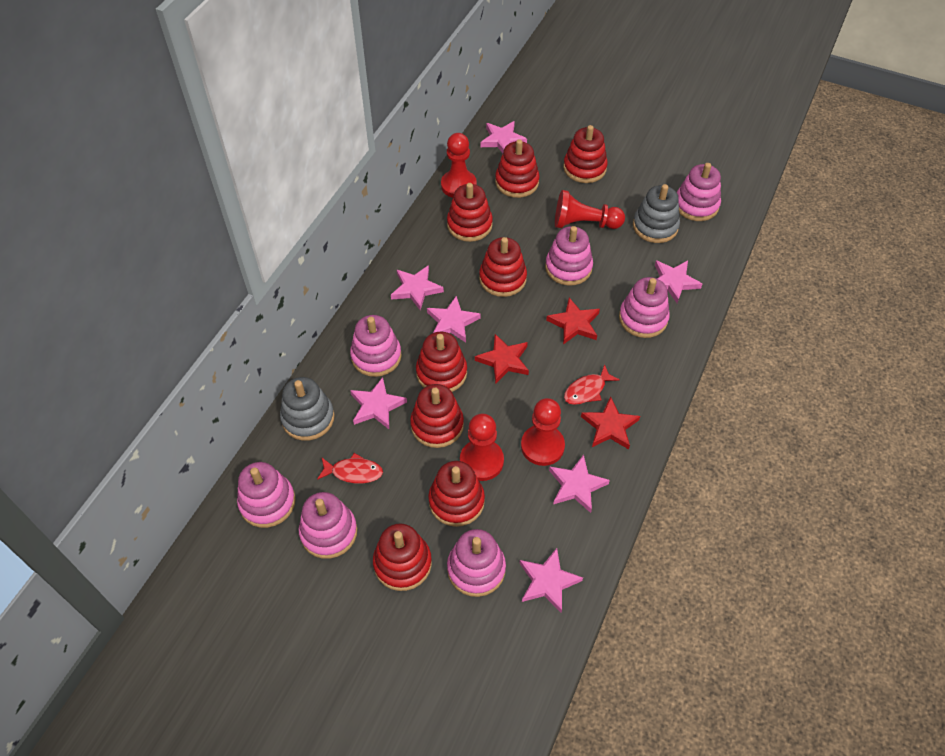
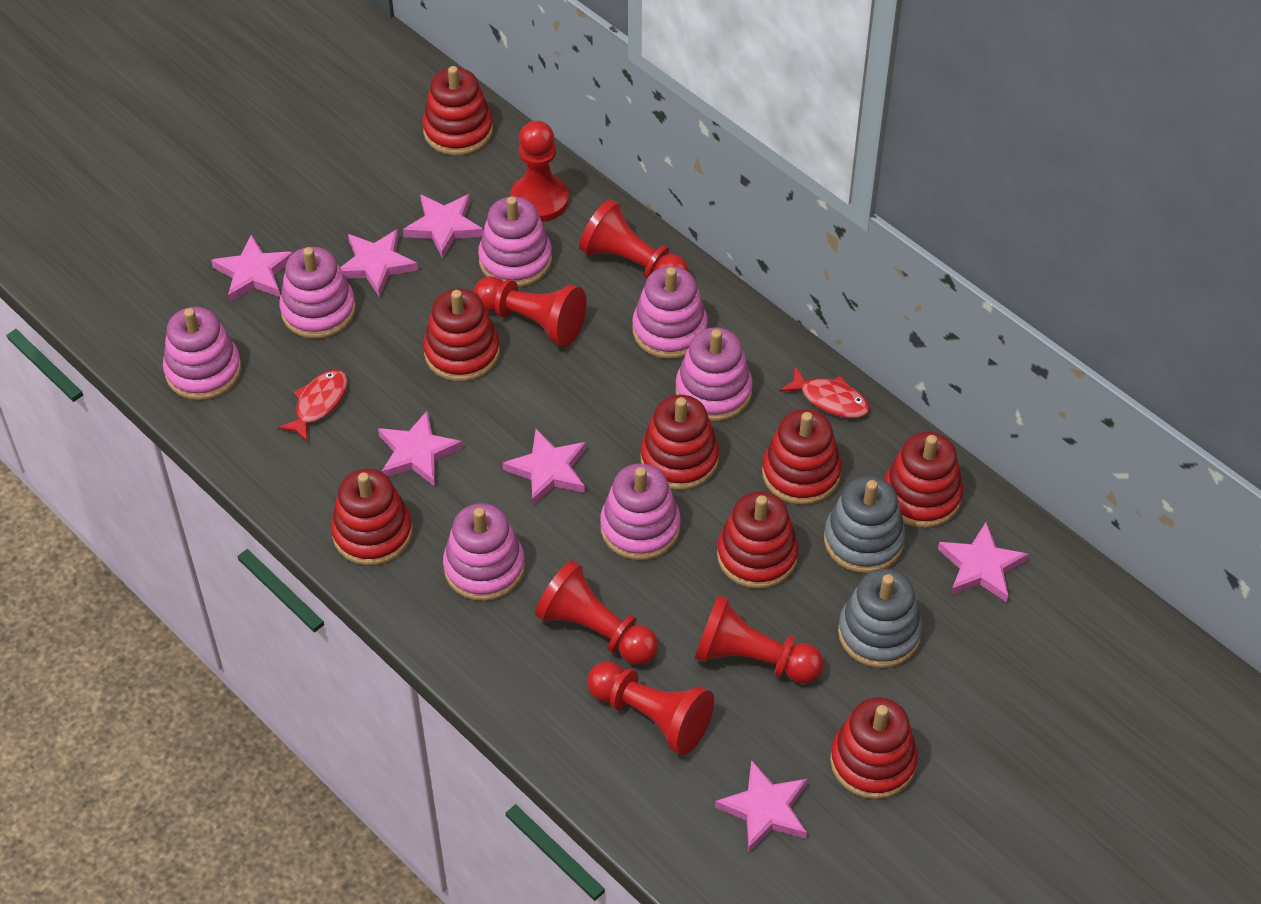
red pawn: 4 -> 6
red star: 3 -> 0

